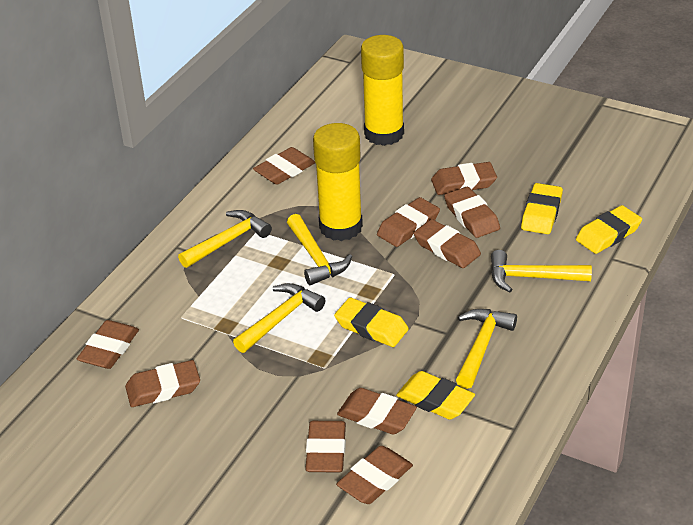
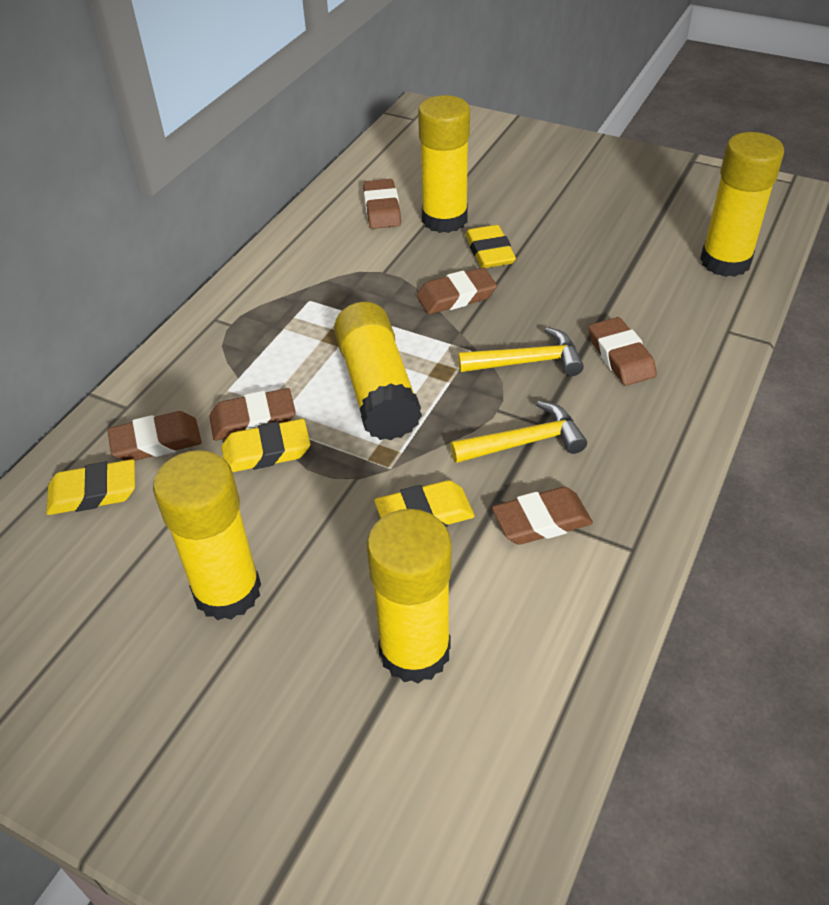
brown eraser: 10 -> 6
yellow glue stick: 2 -> 5
yellow hammer: 5 -> 2

